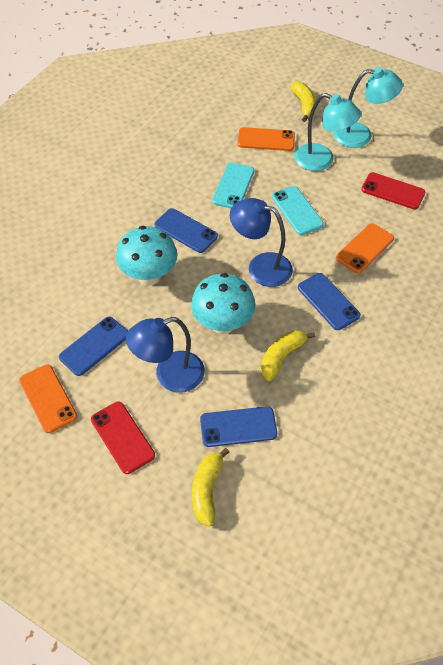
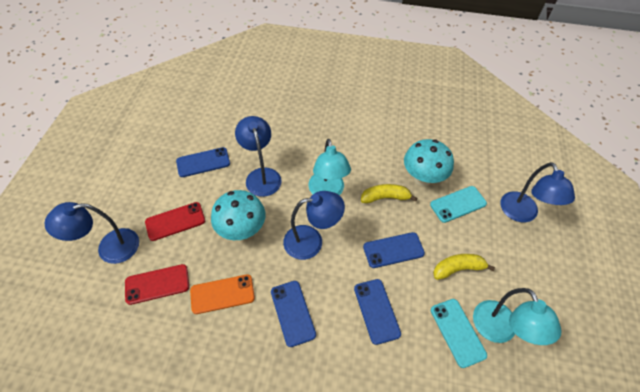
blue lamp: 2 -> 4
orange phone: 3 -> 1
yellow banana: 3 -> 2

